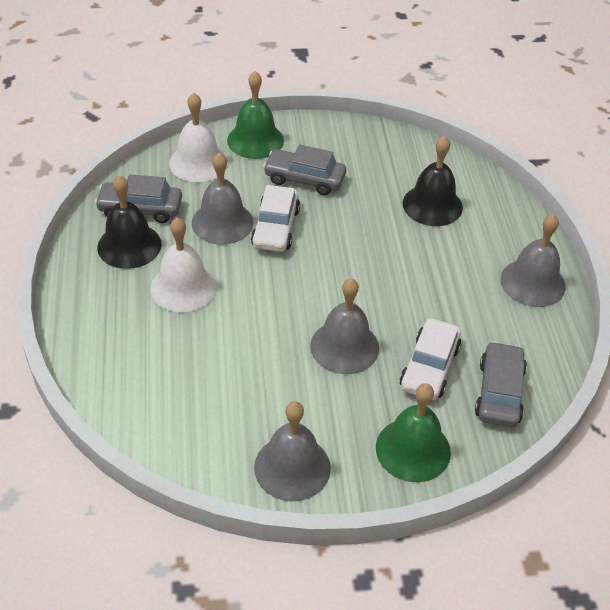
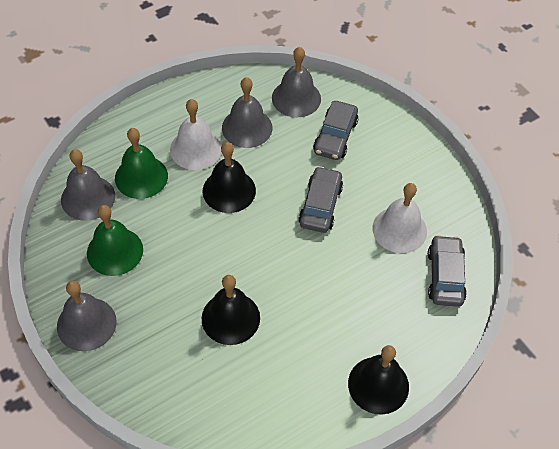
black bell: 2 -> 3
white car: 2 -> 0

